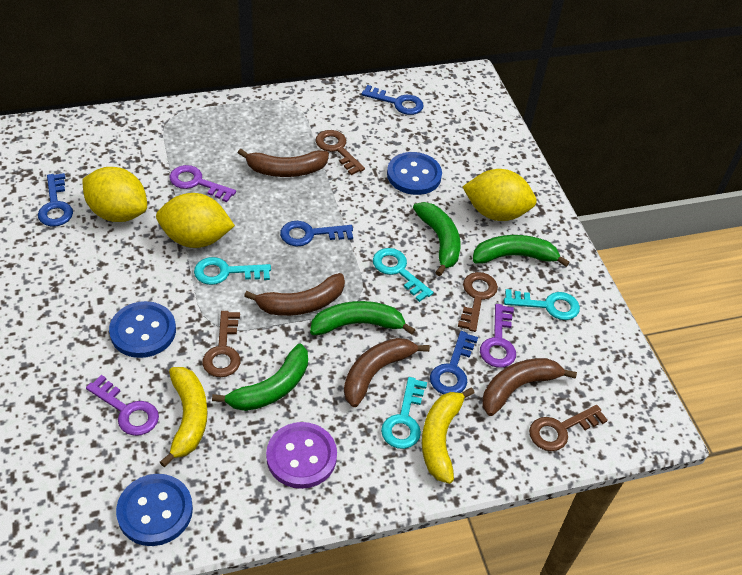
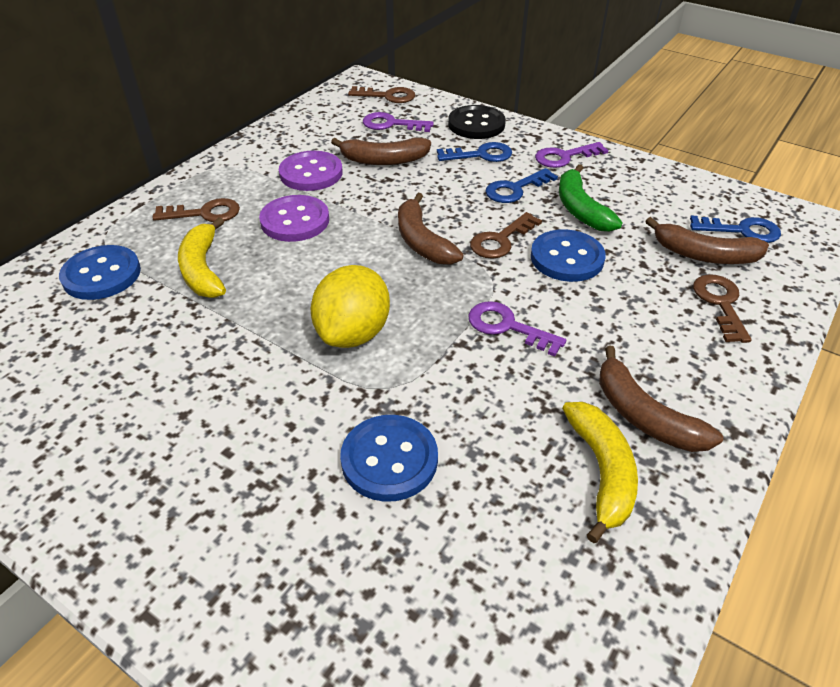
black button: 0 -> 1
blue key: 4 -> 3
green banana: 4 -> 1
purple button: 1 -> 2
turquoise key: 4 -> 0
yellow lemon: 3 -> 1

